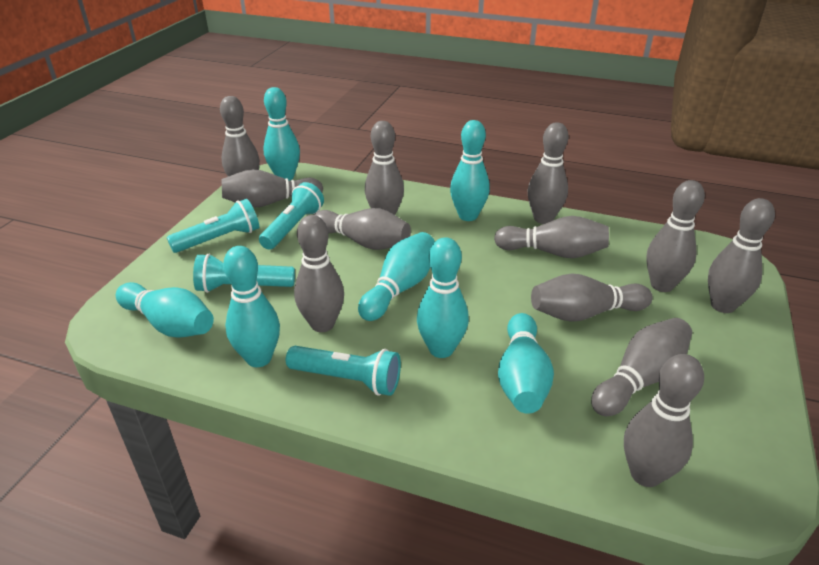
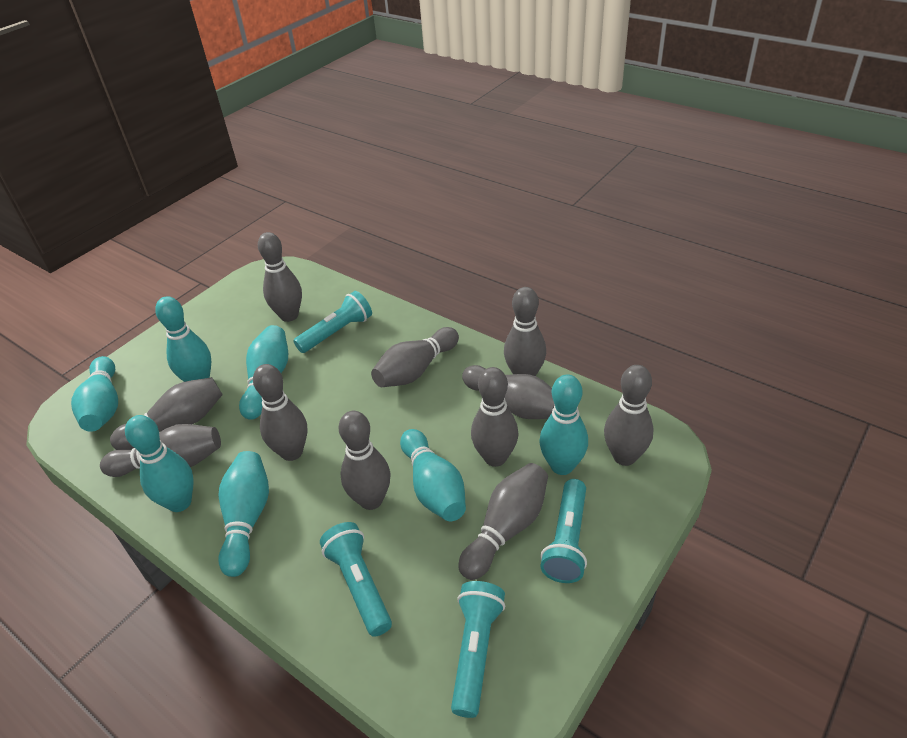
grey bowling pin: 12 -> 11

